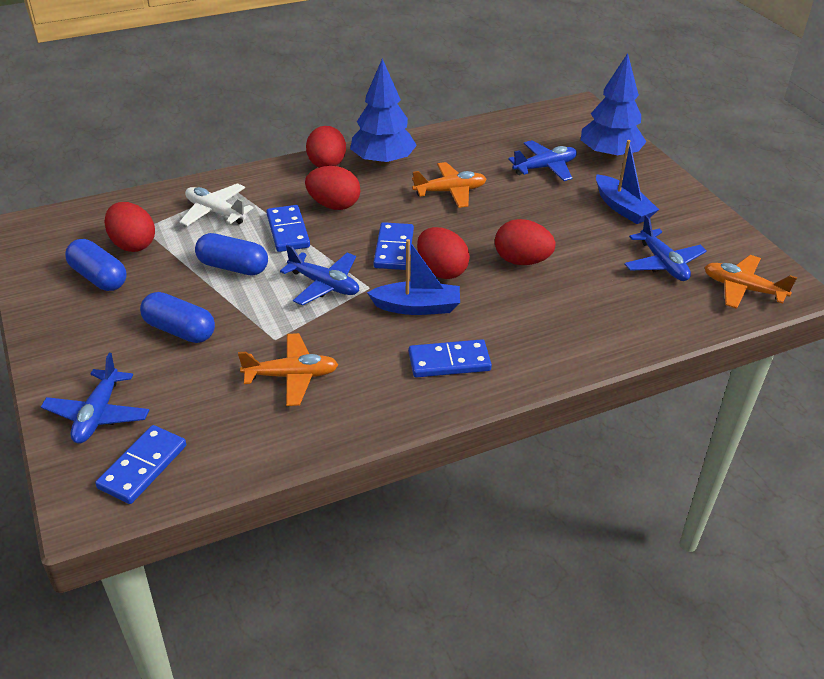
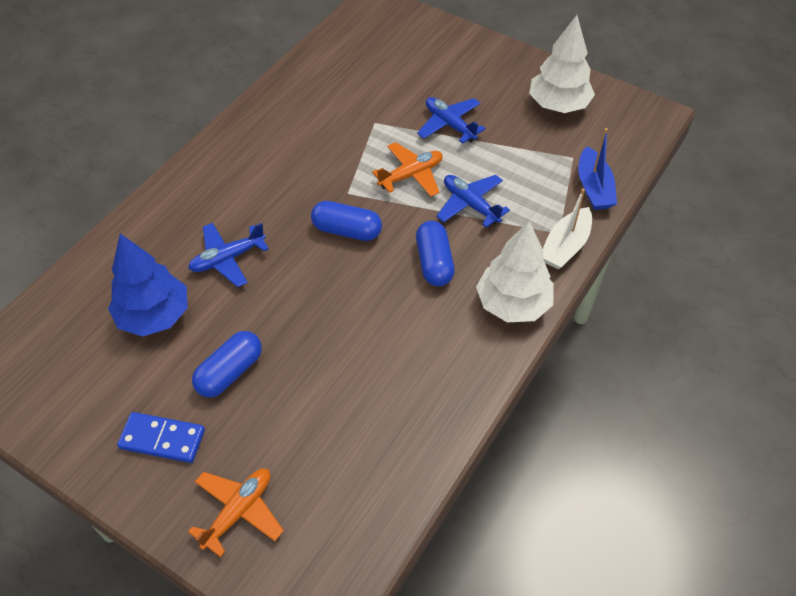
blue boat: 2 -> 1
blue domino: 4 -> 1
blue plane: 4 -> 3
blue tree: 2 -> 1
orange plane: 3 -> 2
red egg: 5 -> 0
white boat: 0 -> 1
white plane: 1 -> 0
white tree: 0 -> 2

